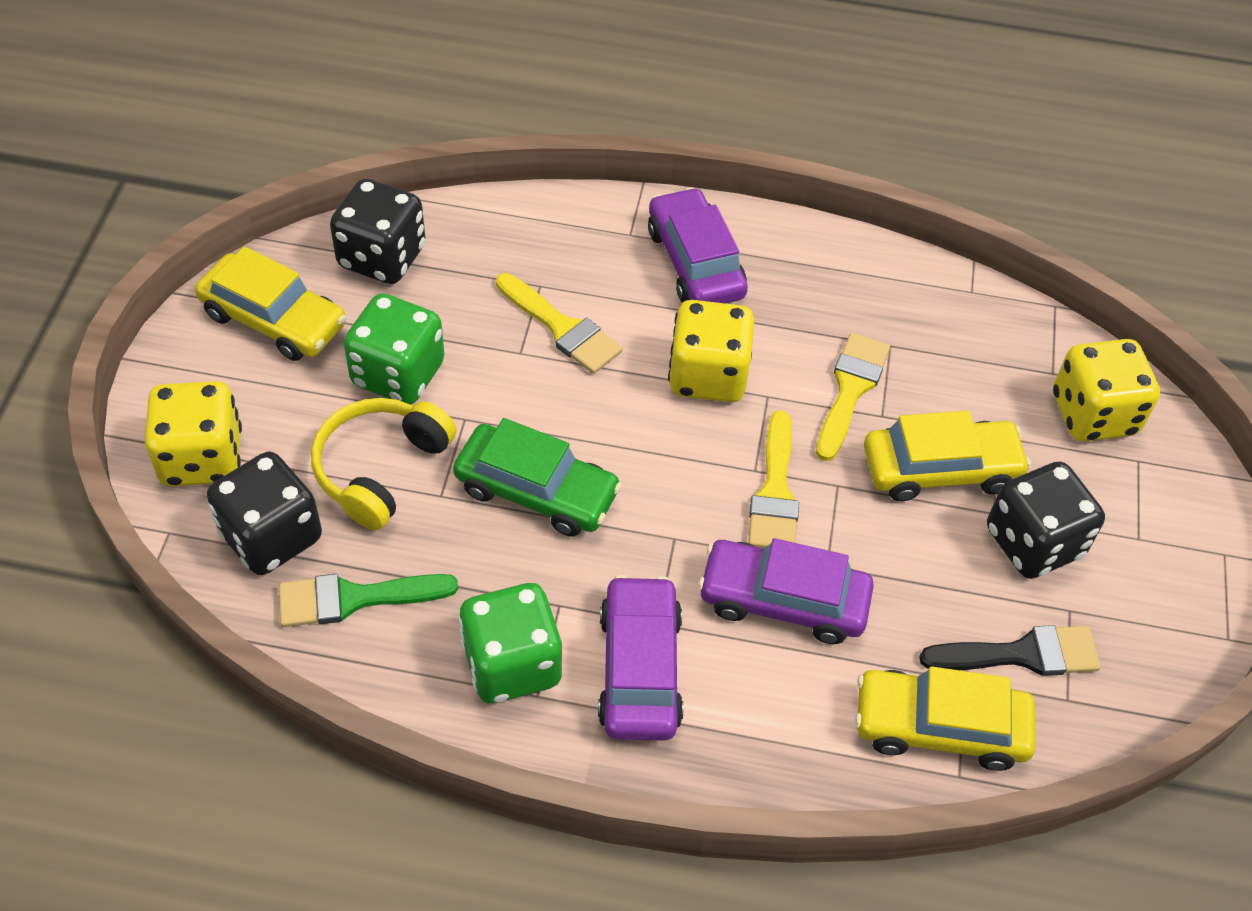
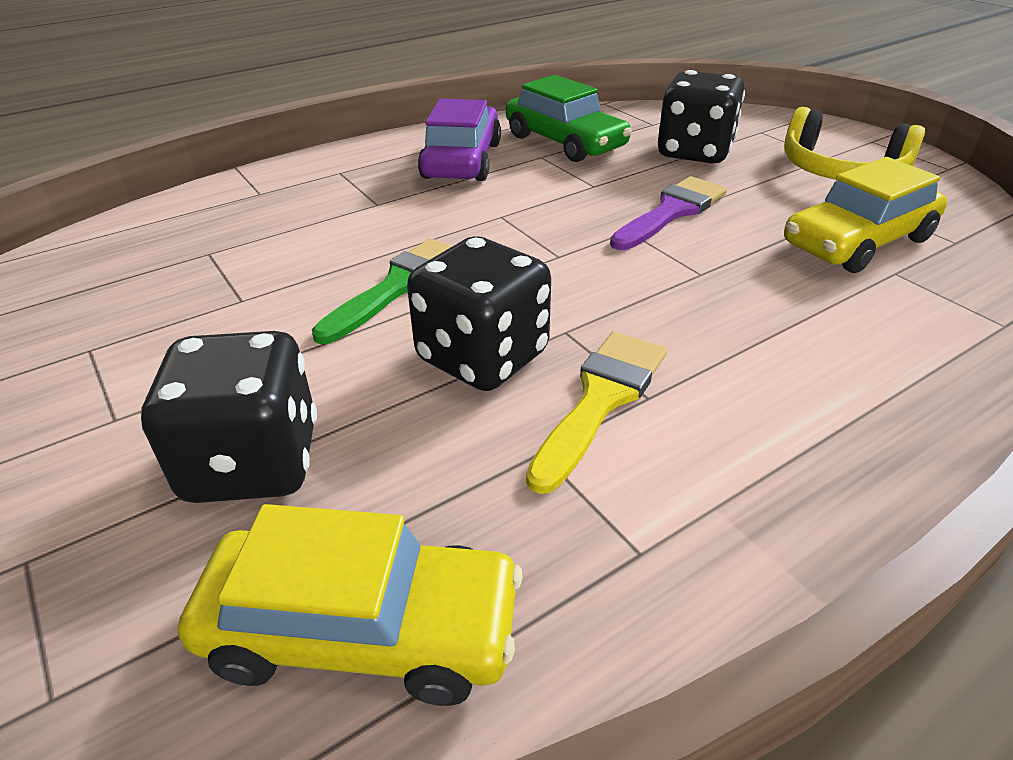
black brush: 1 -> 0
green dice: 2 -> 0
purple brush: 0 -> 1
purple car: 3 -> 1
yellow brush: 3 -> 1
yellow car: 3 -> 2
yellow dice: 3 -> 0

